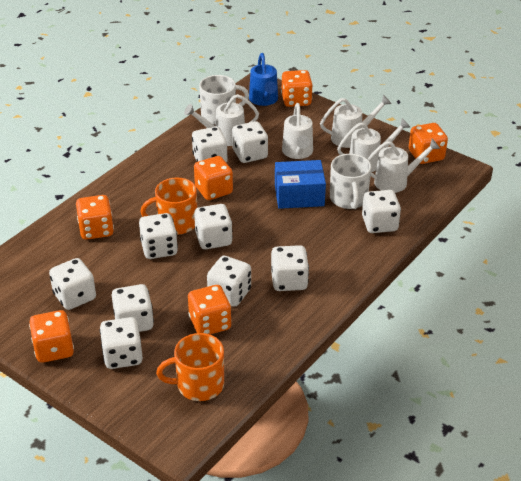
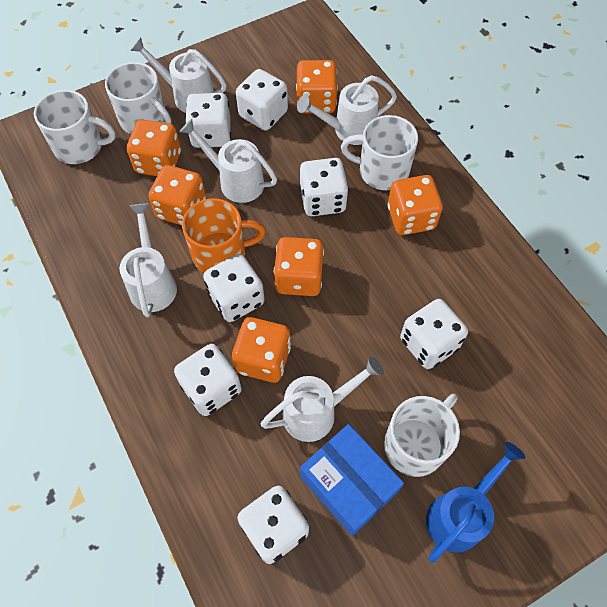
orange mug: 2 -> 1
white dice: 10 -> 7
white mug: 2 -> 4

